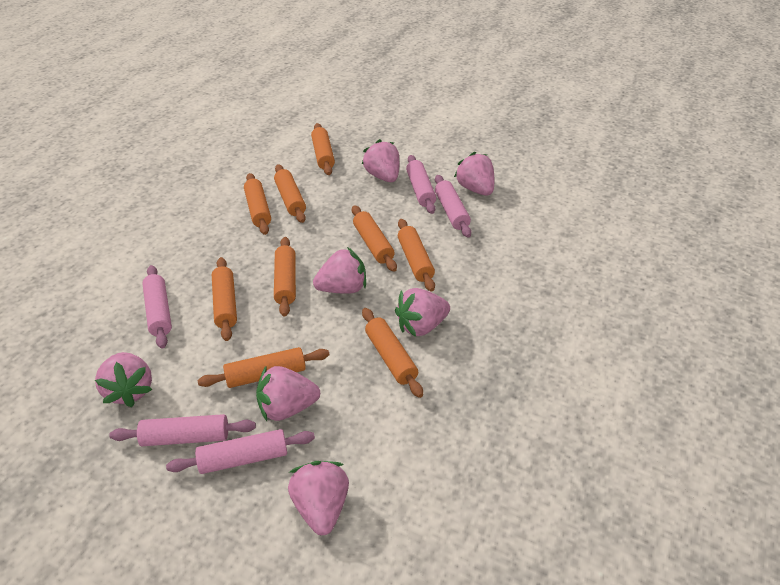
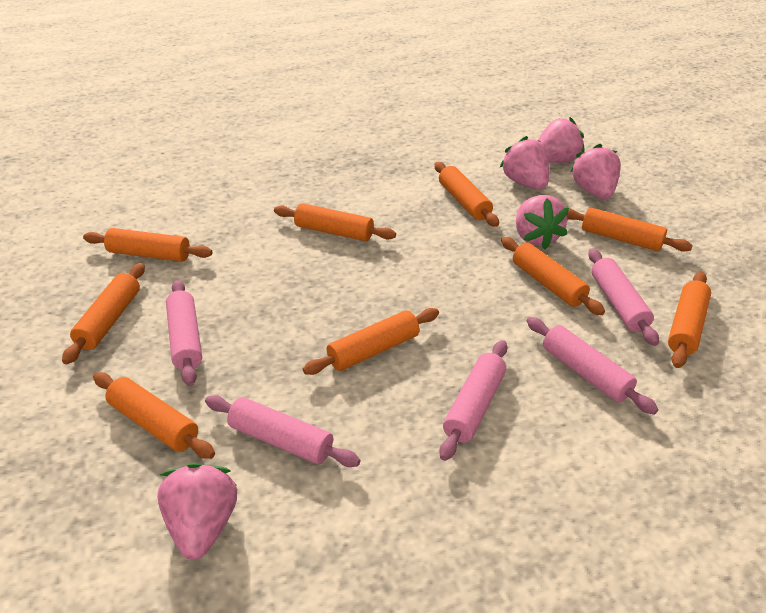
pink strawberry: 7 -> 5

